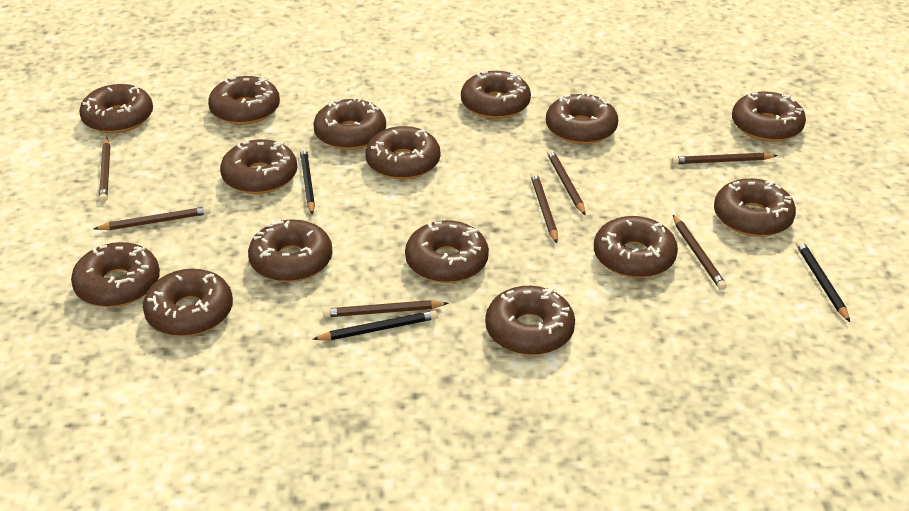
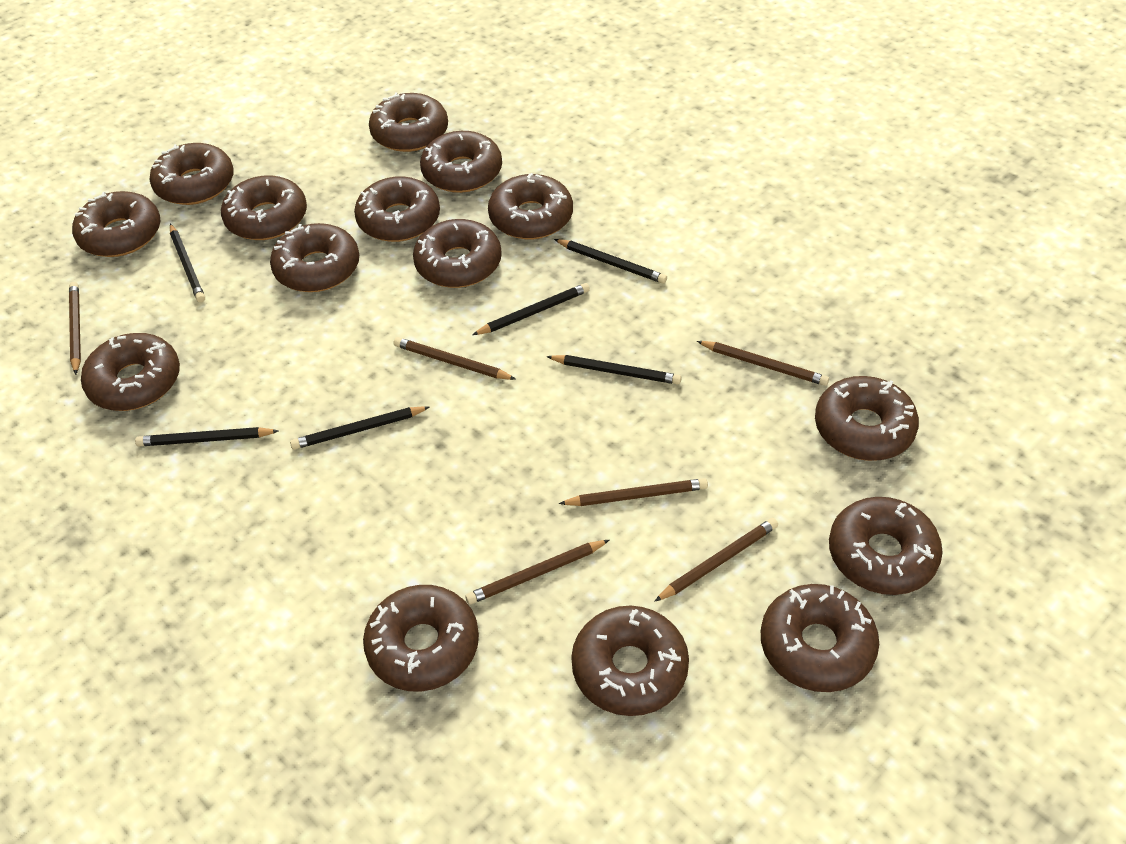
black pencil: 3 -> 6
brown pencil: 7 -> 6

